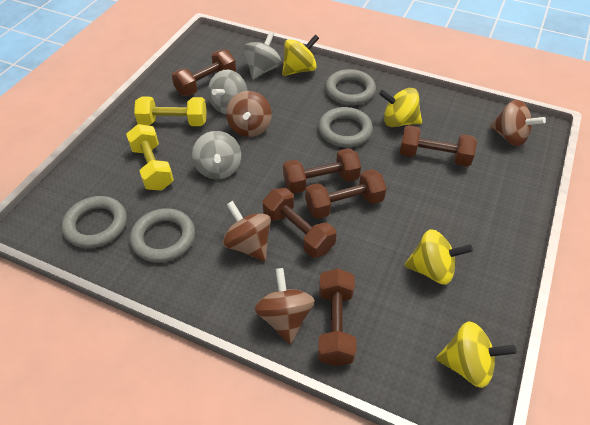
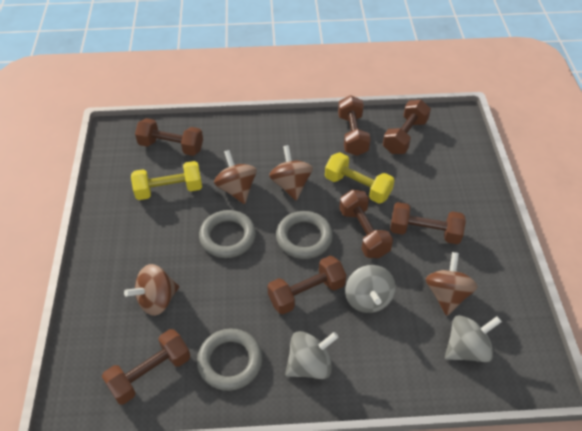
brown dumbbell: 6 -> 7
grey ring: 4 -> 3
yellow spinning top: 4 -> 0

